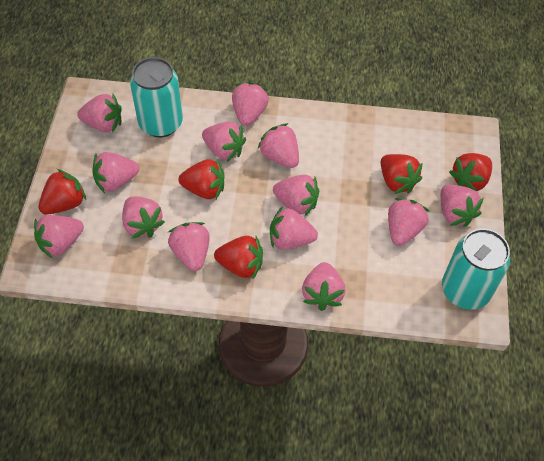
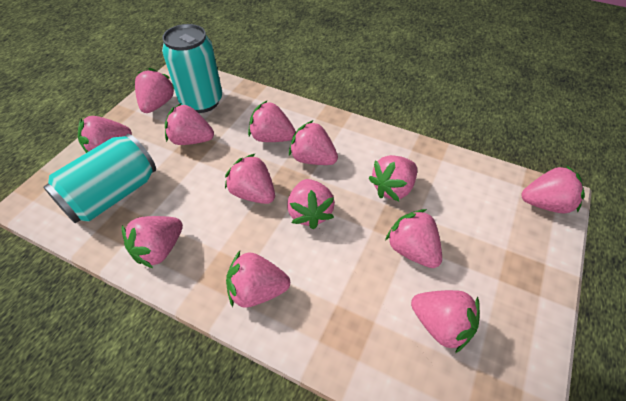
red strawberry: 5 -> 0

